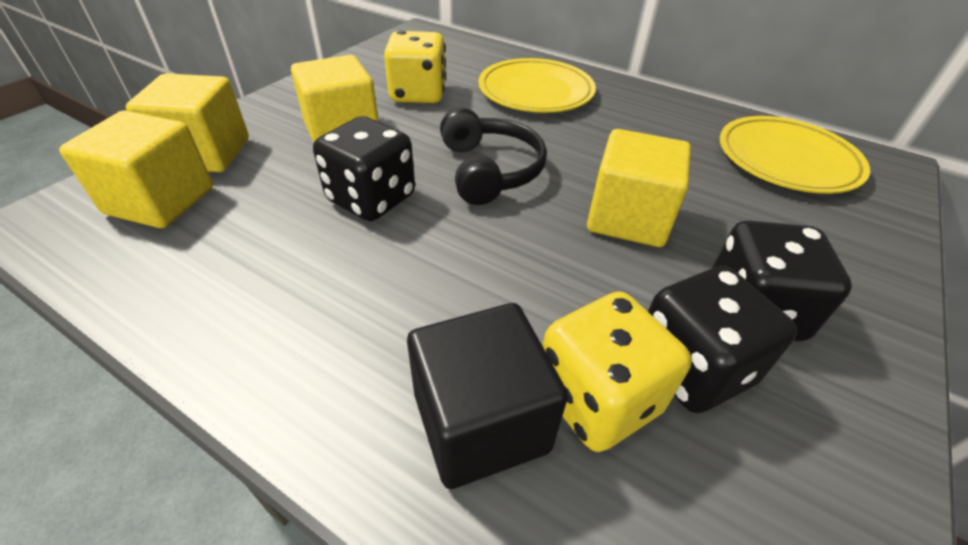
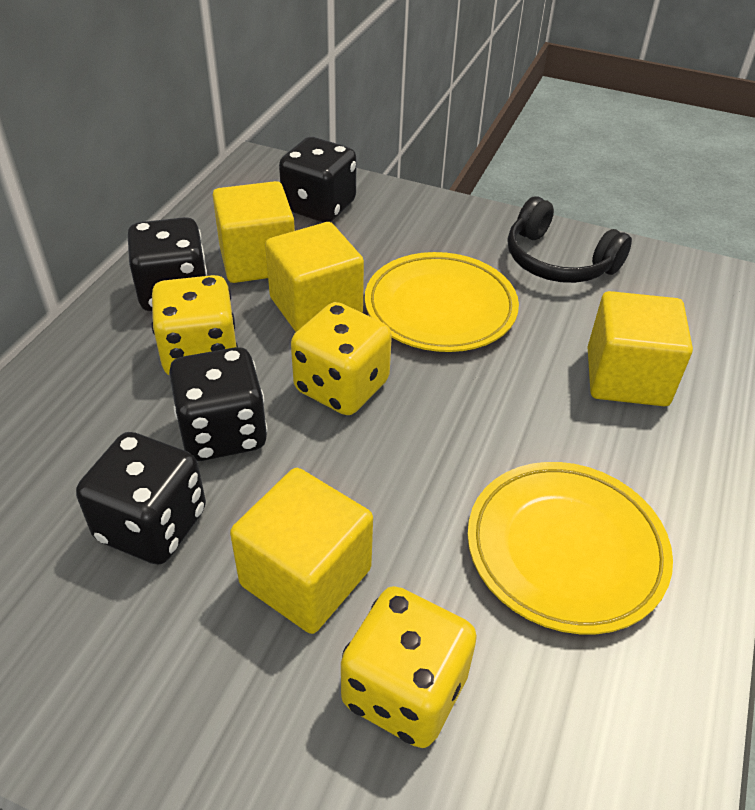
black cube: 1 -> 0
black dice: 3 -> 4
yellow dice: 2 -> 3

